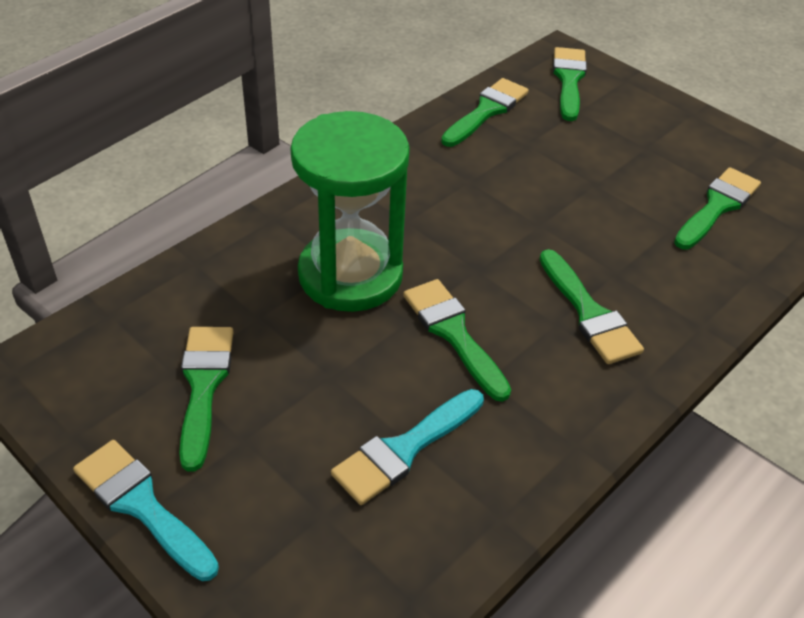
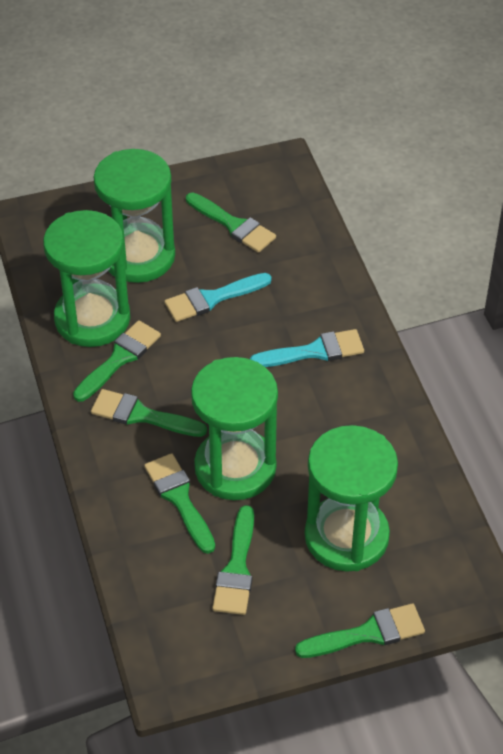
green hourglass: 1 -> 4

